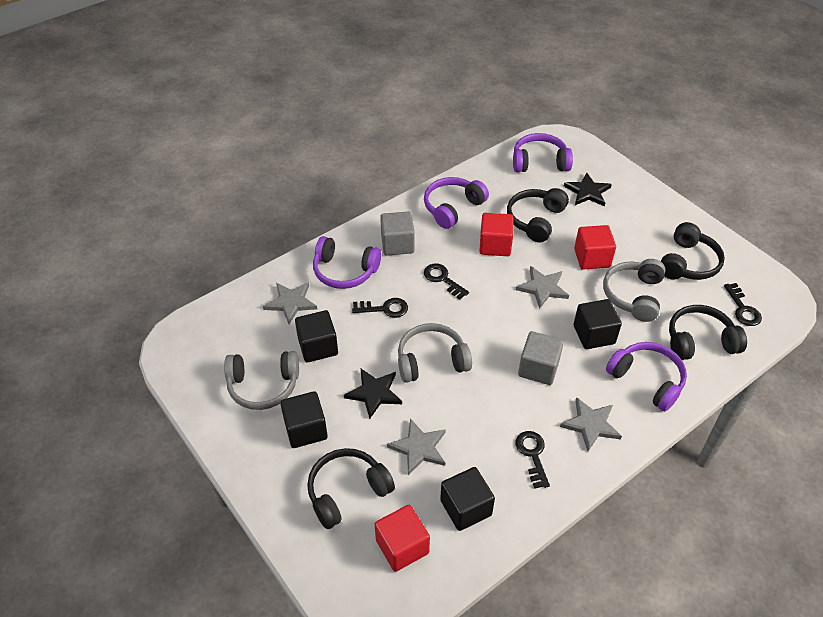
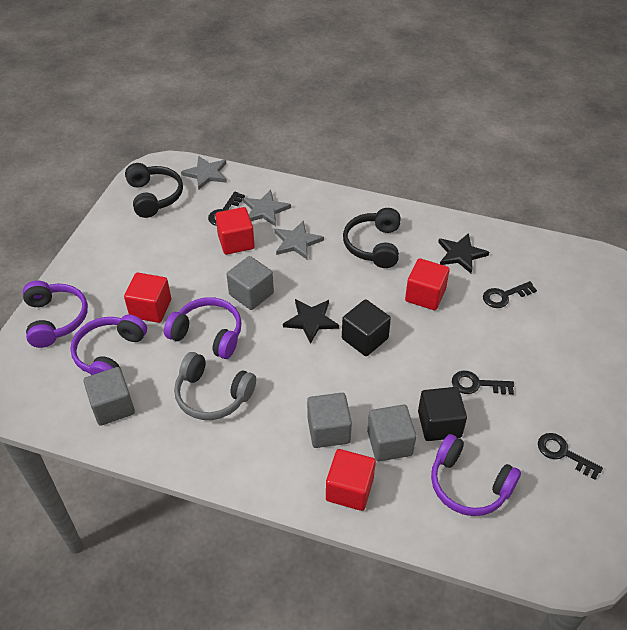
black cube: 4 -> 2
black headphones: 4 -> 2
grey cube: 2 -> 4
grey headphones: 3 -> 1
grey star: 4 -> 3
red cube: 3 -> 4

